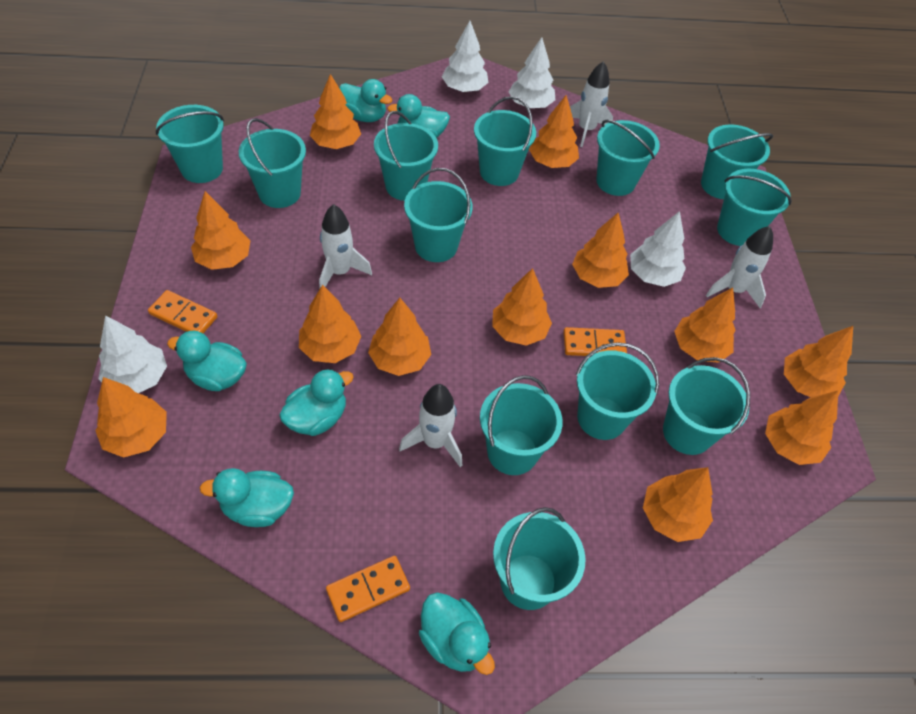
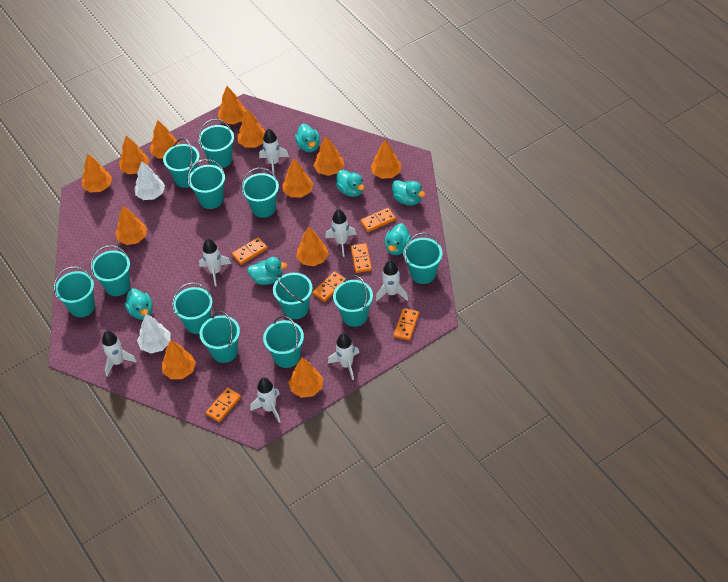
orange domino: 3 -> 6
white rocket: 4 -> 7
white tree: 4 -> 2

